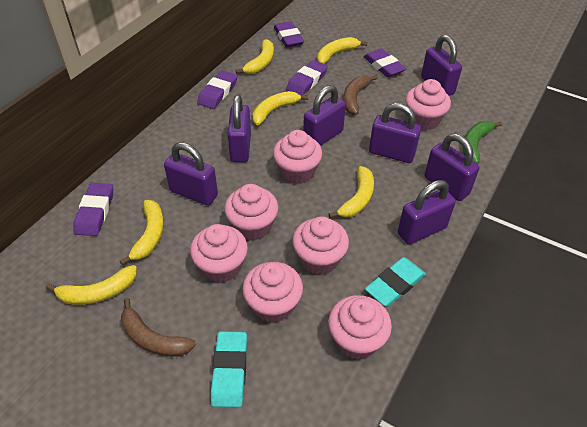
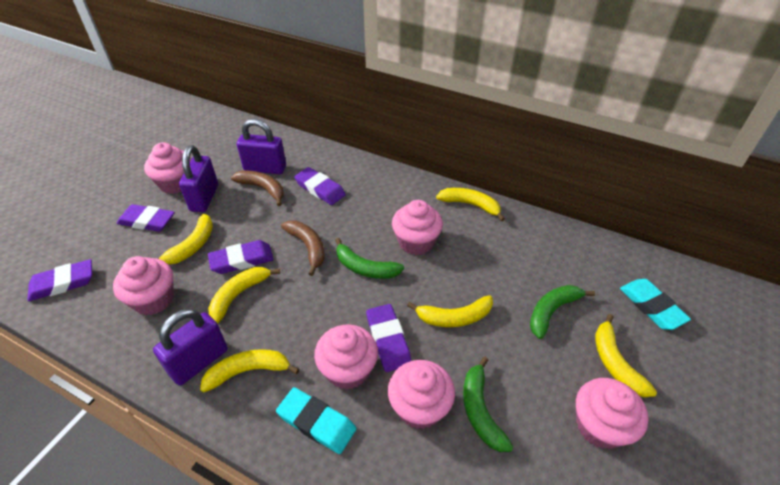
green banana: 1 -> 3
pink cupcake: 7 -> 6
purple padlock: 7 -> 3

